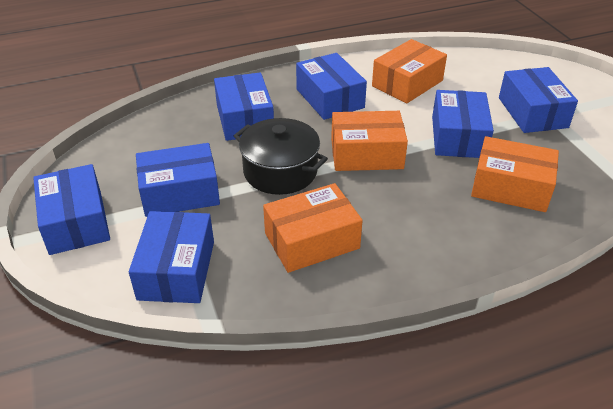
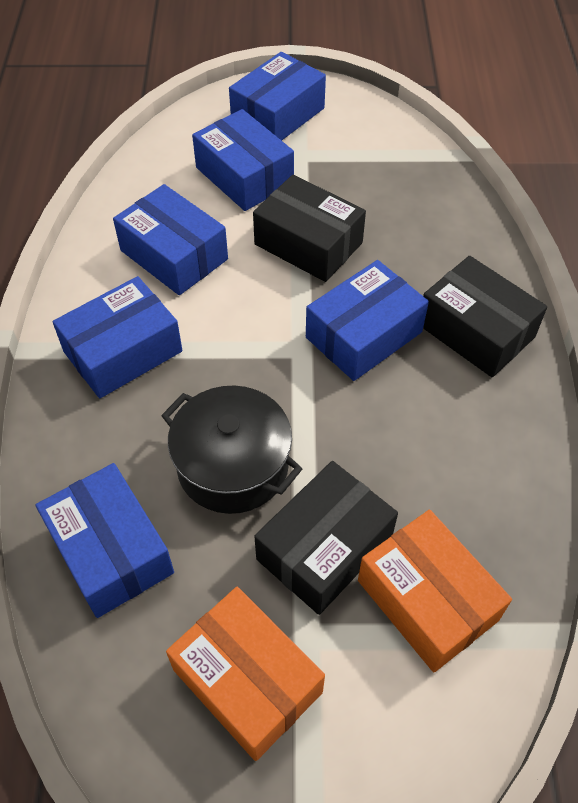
black box: 0 -> 3
blue box: 7 -> 6
orange box: 4 -> 2

